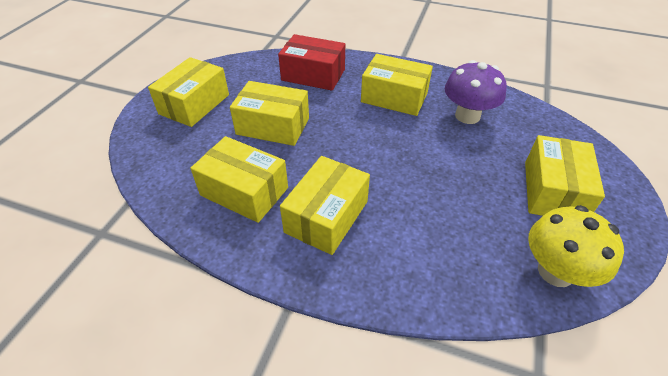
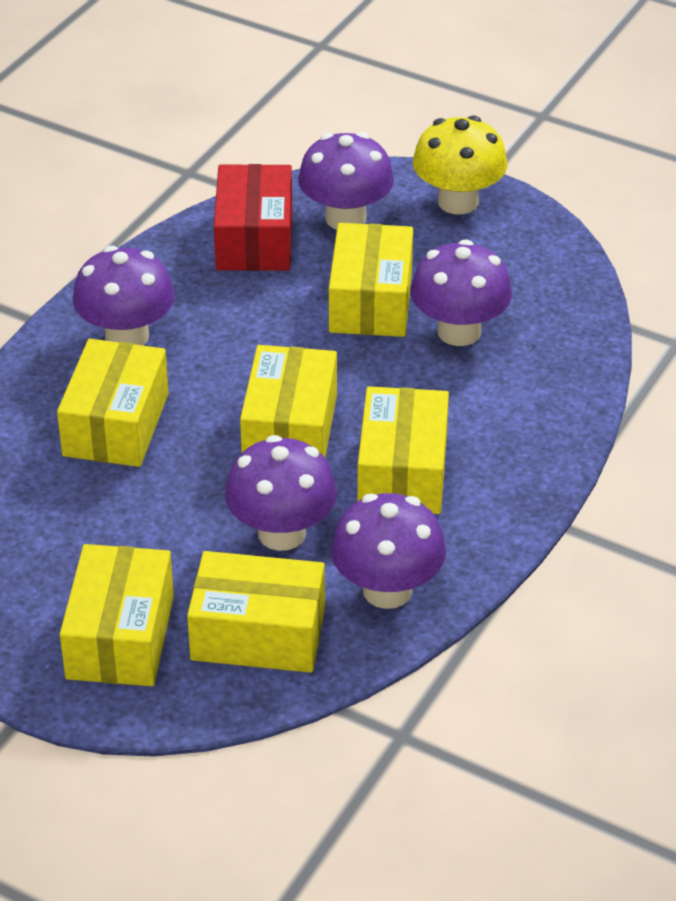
purple mushroom: 1 -> 5

